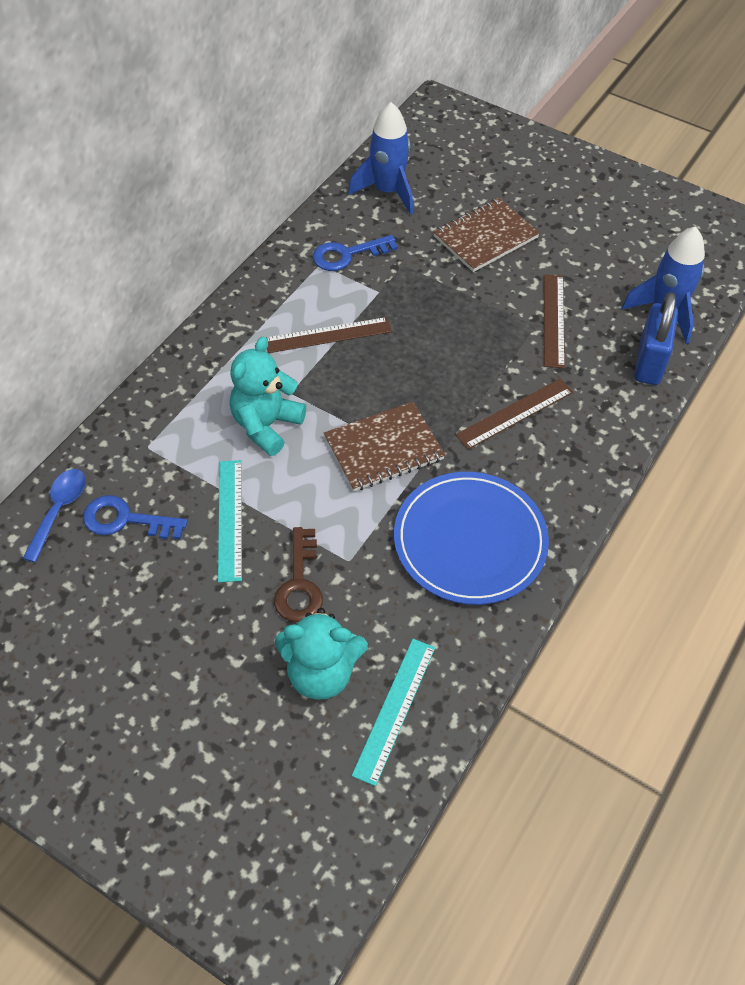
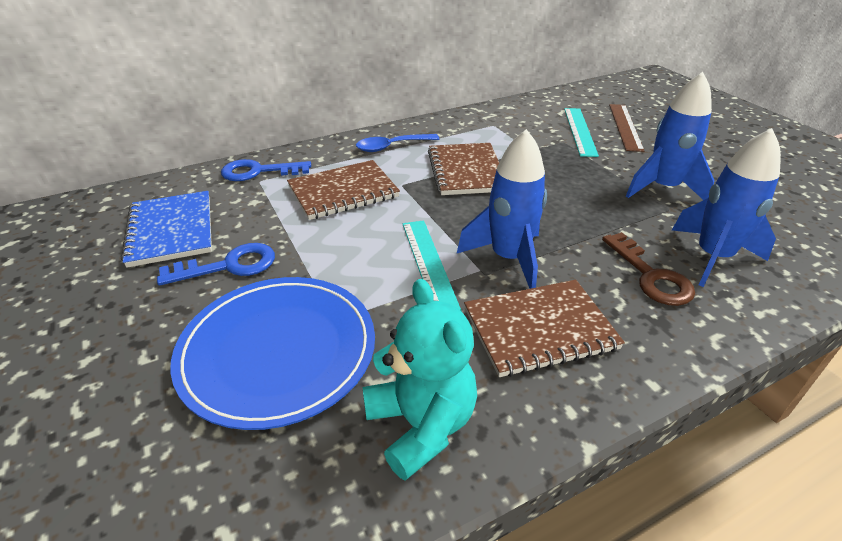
blue notebook: 0 -> 1
blue padlock: 1 -> 0
blue rocket: 2 -> 3
brown notebook: 2 -> 3
brown ruler: 3 -> 1
turquoise teddy bear: 2 -> 1

